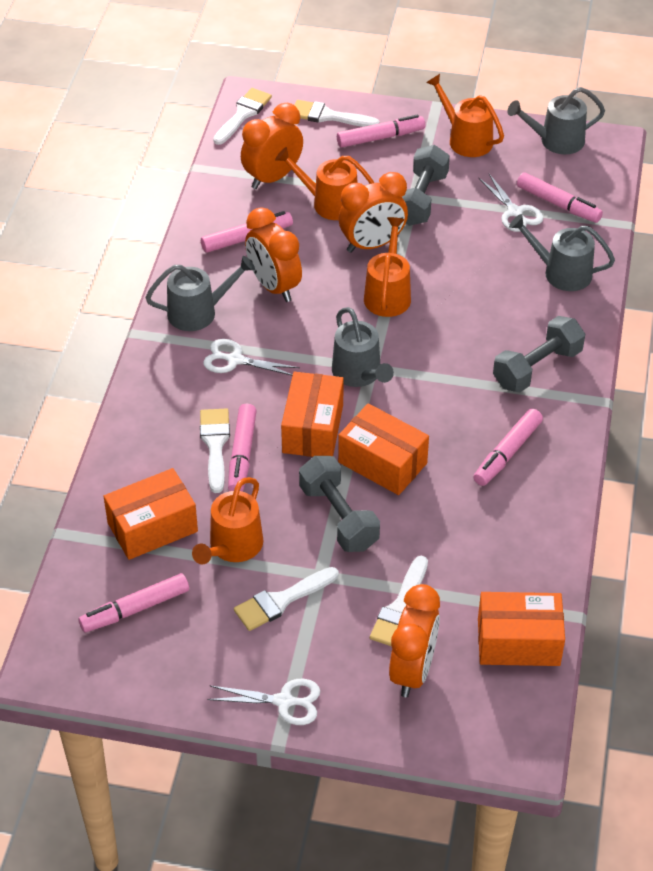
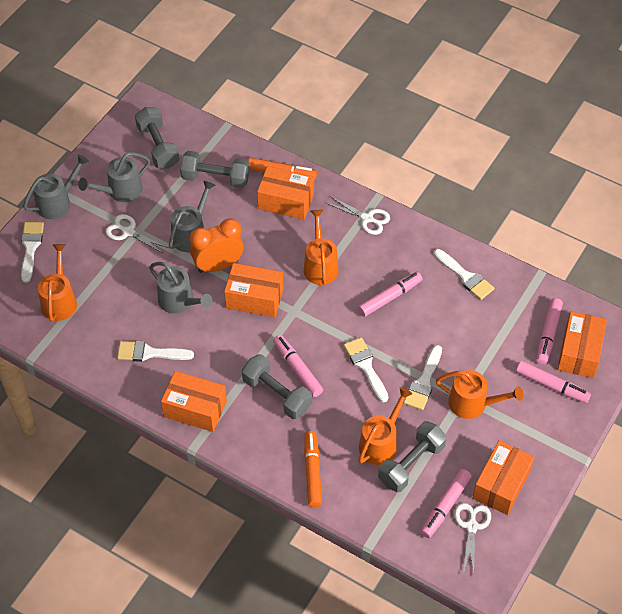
grey dumbbell: 3 -> 4
orange box: 4 -> 5
orange clock: 4 -> 1
orange marker: 0 -> 2
pink marker: 6 -> 5

